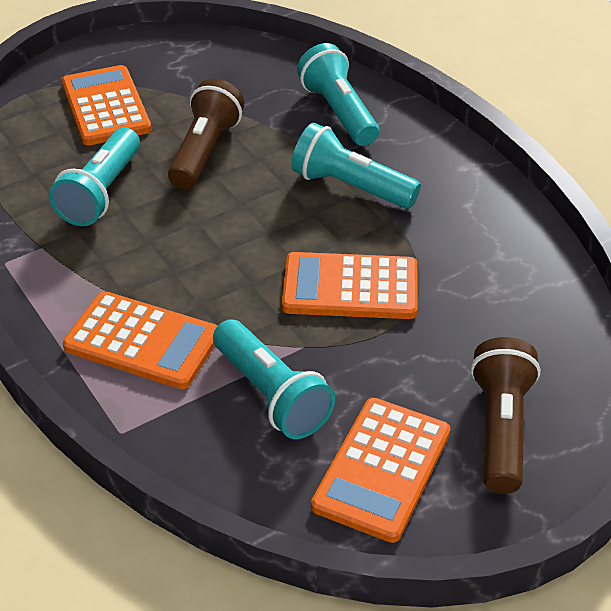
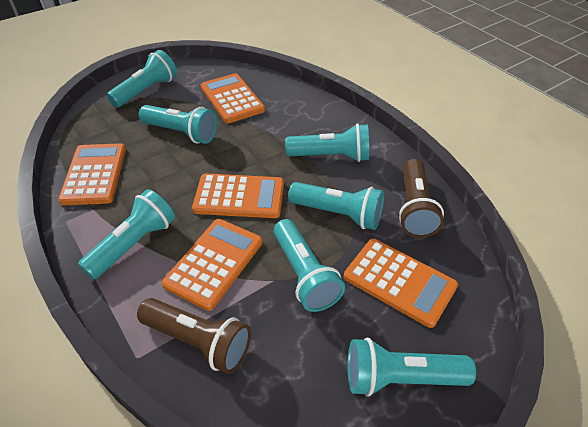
orange calculator: 4 -> 5
turquoise flashlight: 4 -> 7

